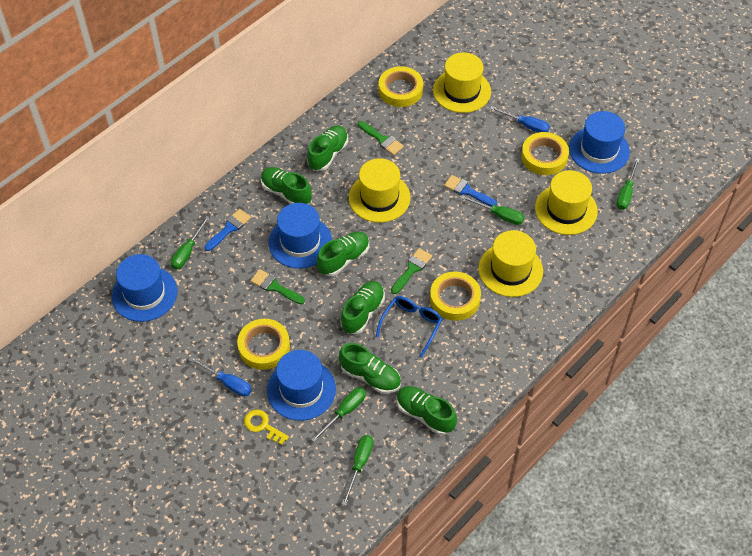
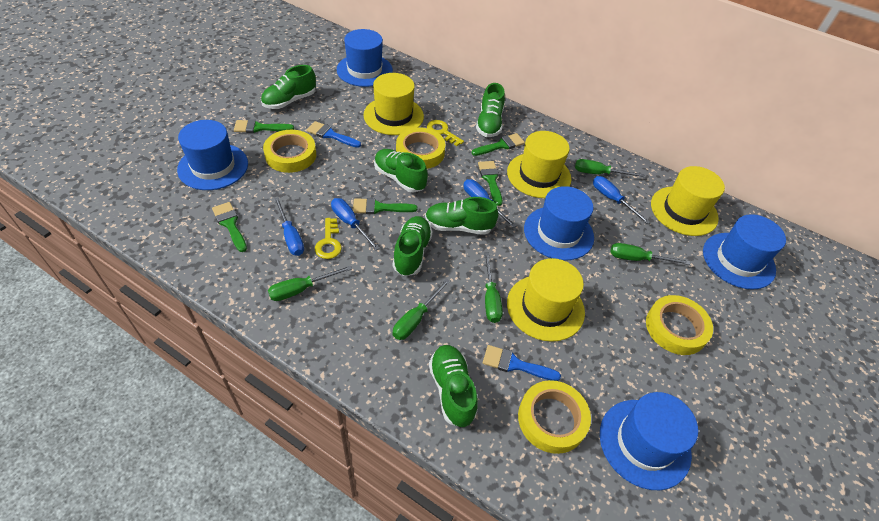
blue glasses: 1 -> 0
blue hat: 4 -> 5
blue screwdriver: 2 -> 4
green brush: 3 -> 5
yellow key: 1 -> 2

